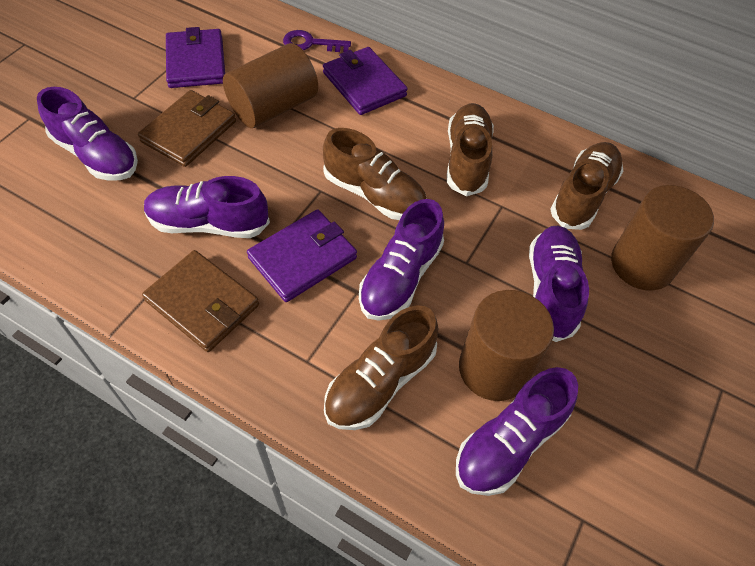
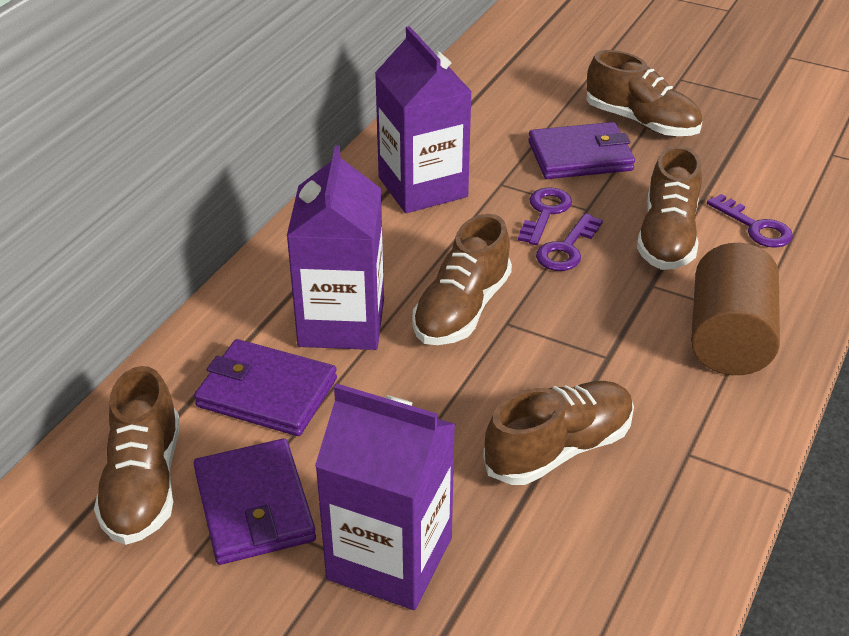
brown cylinder: 3 -> 1
brown shoe: 4 -> 5
brown wallet: 2 -> 0
purple carton: 0 -> 3
purple key: 1 -> 3
purple shoe: 5 -> 0

